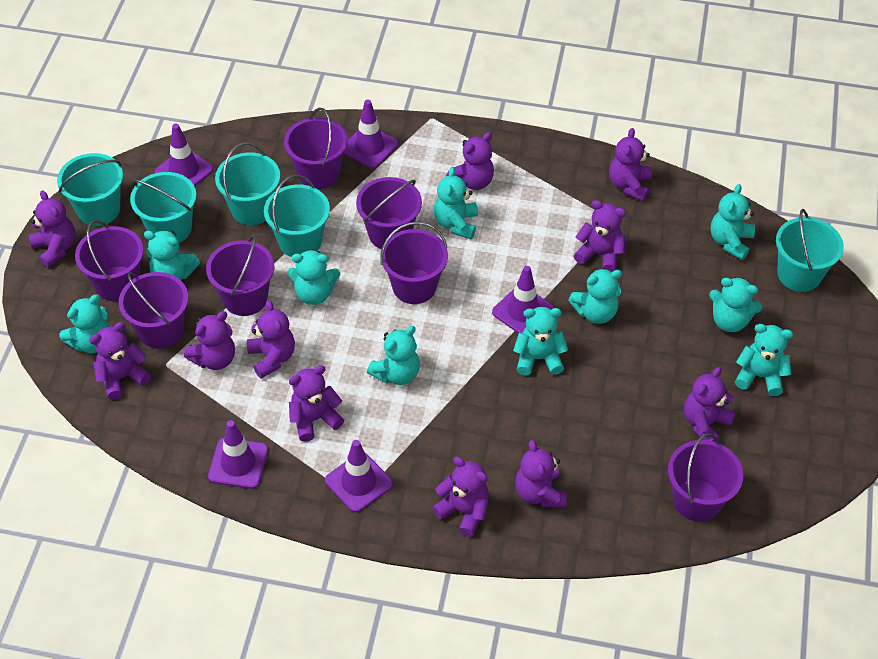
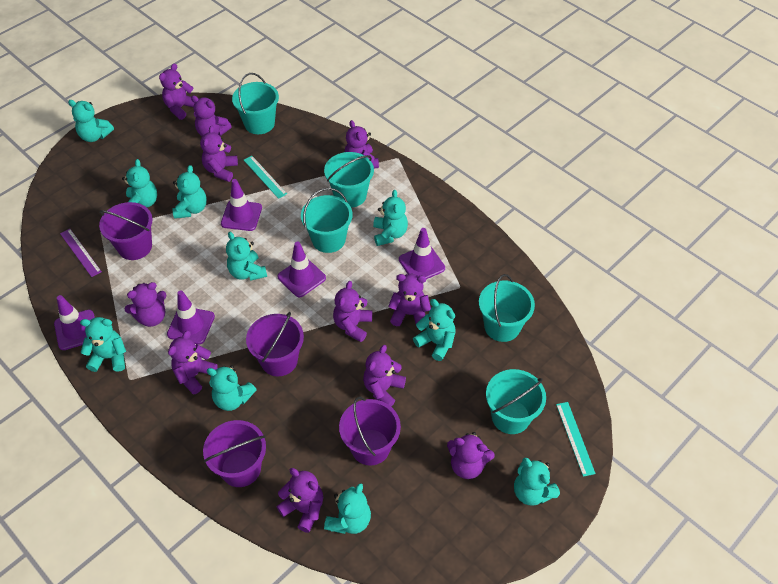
purple bucket: 7 -> 4
purple ruler: 0 -> 1
turquoise ruler: 0 -> 2

